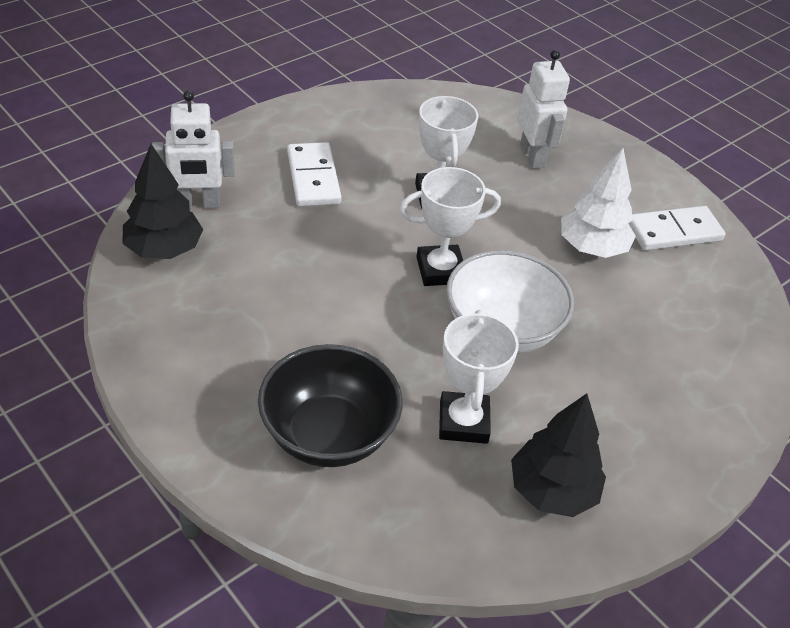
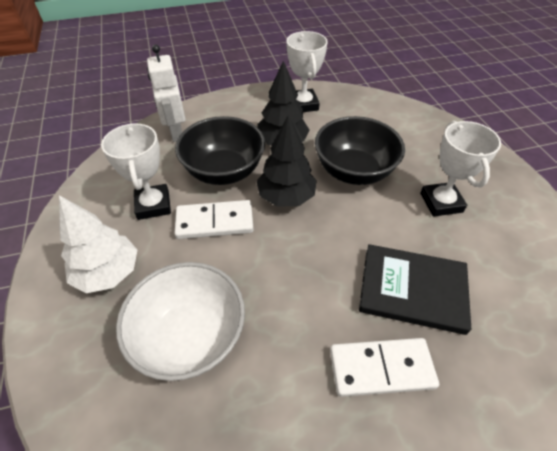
black book: 0 -> 1
black bowl: 1 -> 2
white robot: 2 -> 1

